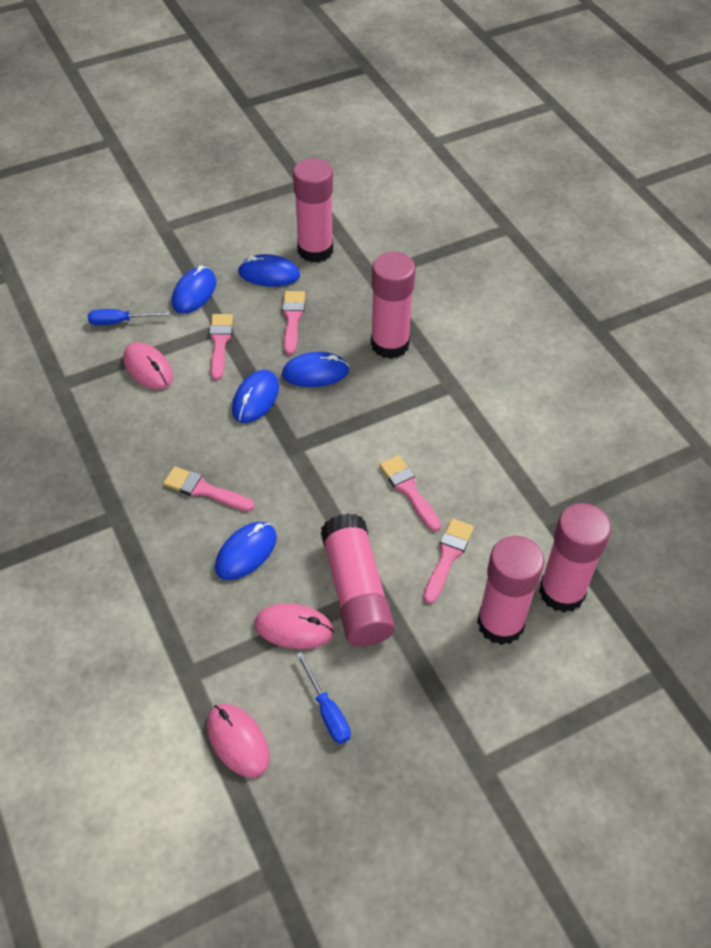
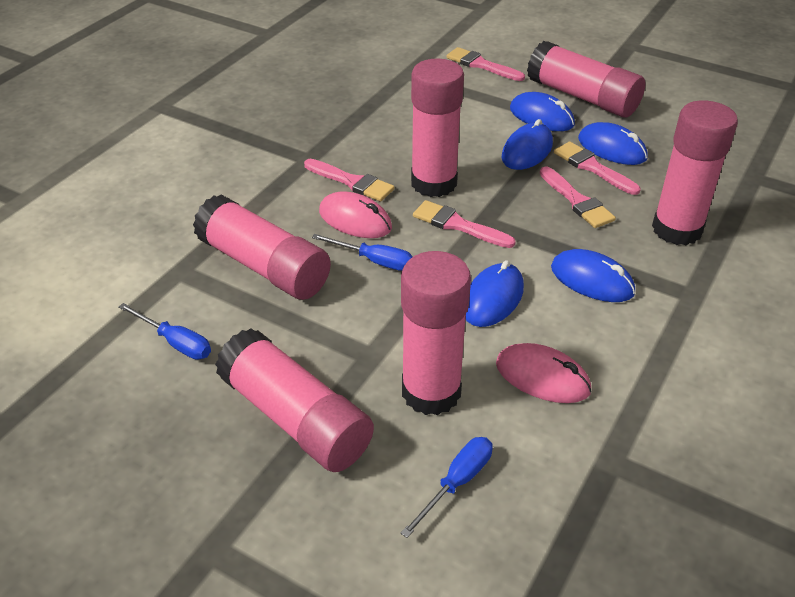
blue screwdriver: 2 -> 3
pink glue stick: 5 -> 6
pink mouse: 3 -> 2

